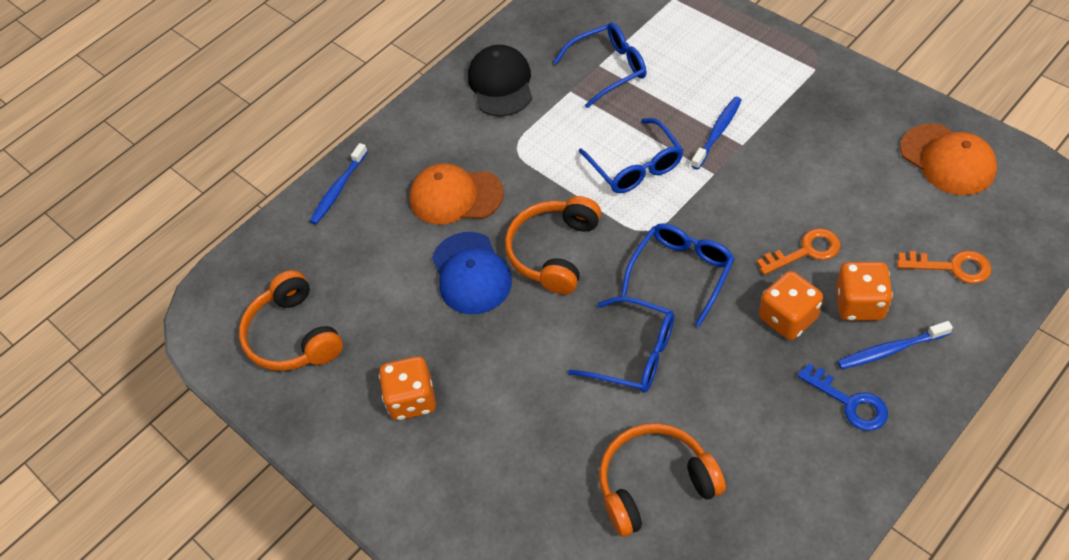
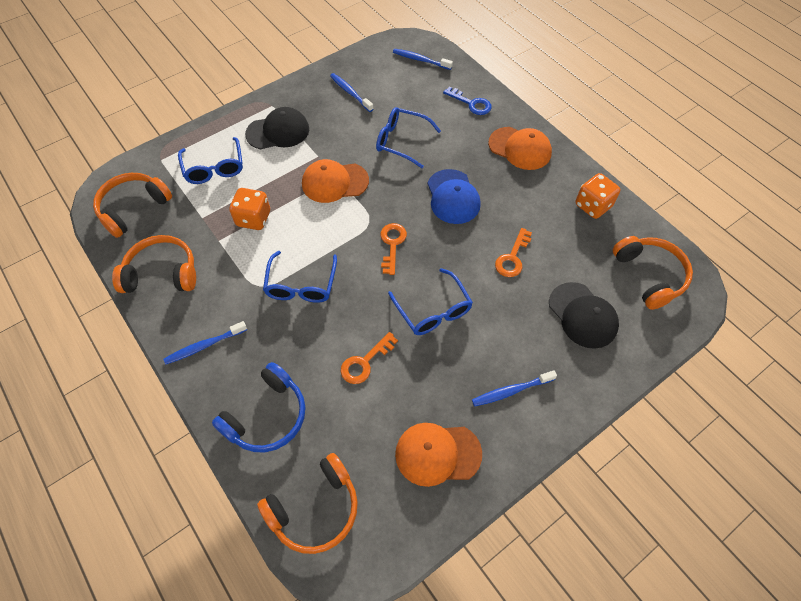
black cap: 1 -> 2
blue headphones: 0 -> 1
blue toothbrush: 3 -> 4
orange cap: 2 -> 3
orange dice: 3 -> 2
orange headphones: 3 -> 4
orange key: 2 -> 3

